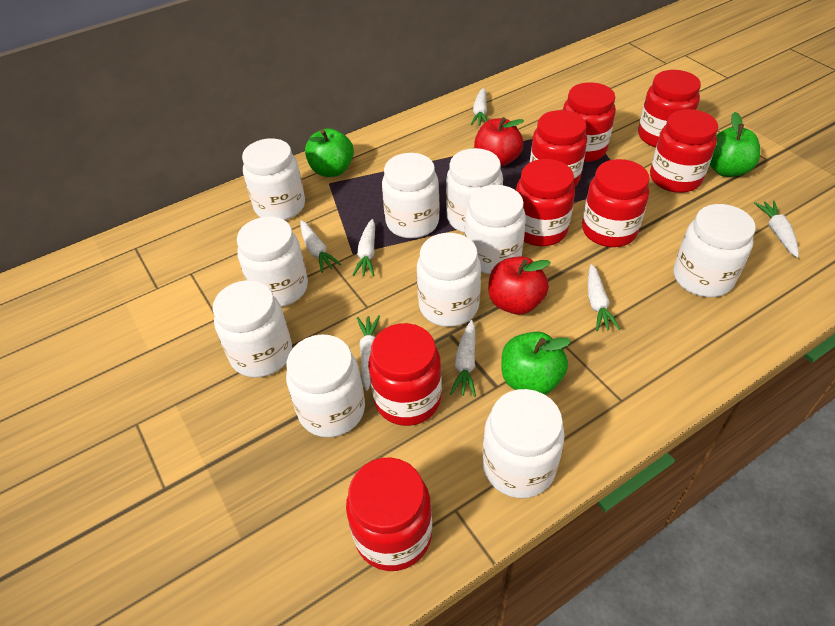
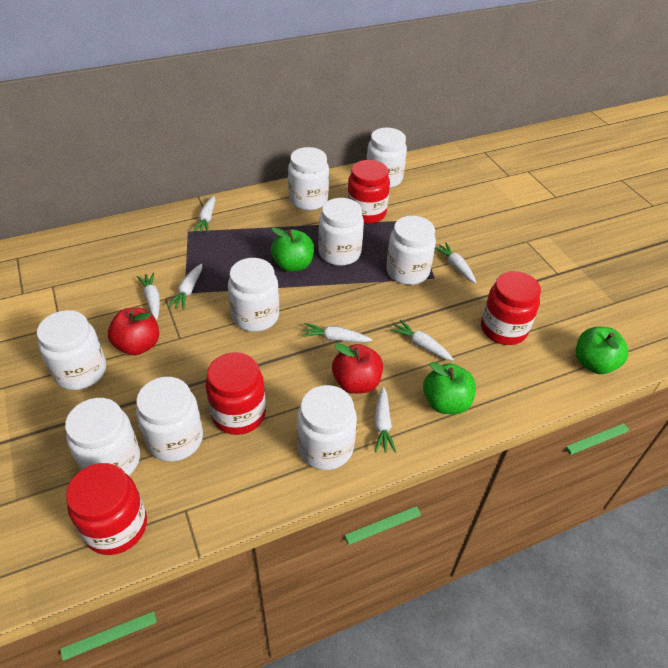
red jar: 8 -> 4
white jar: 10 -> 9

